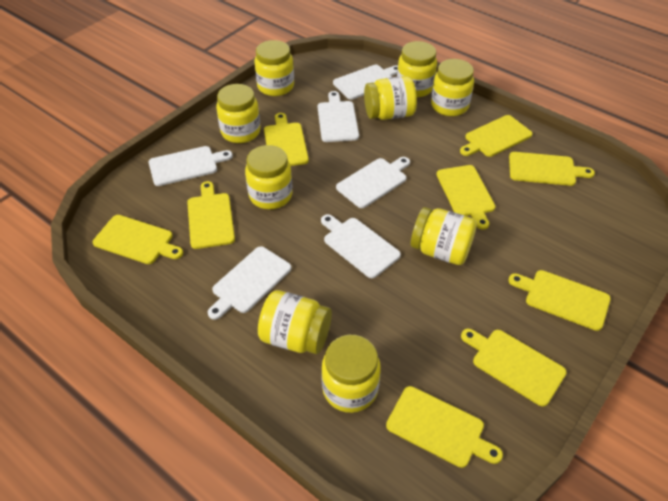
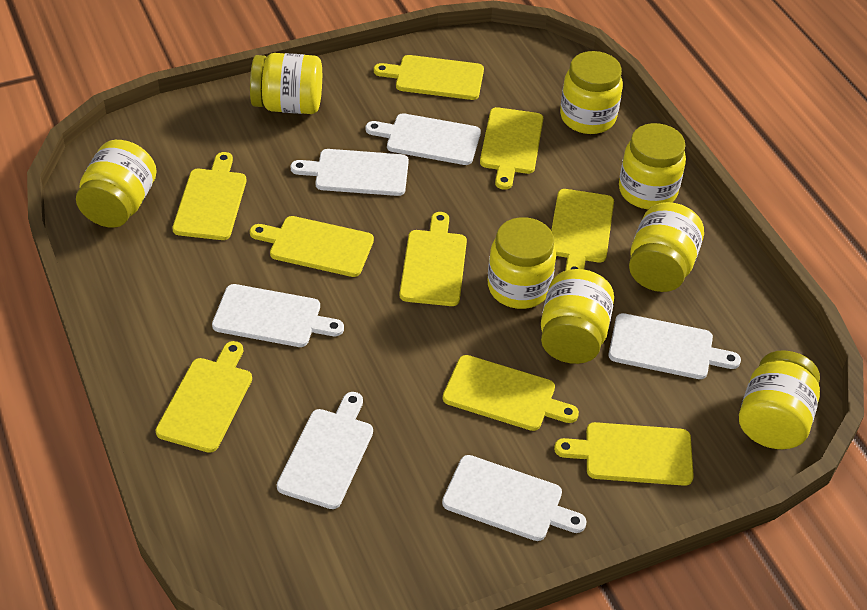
yellow jar: 9 -> 8

